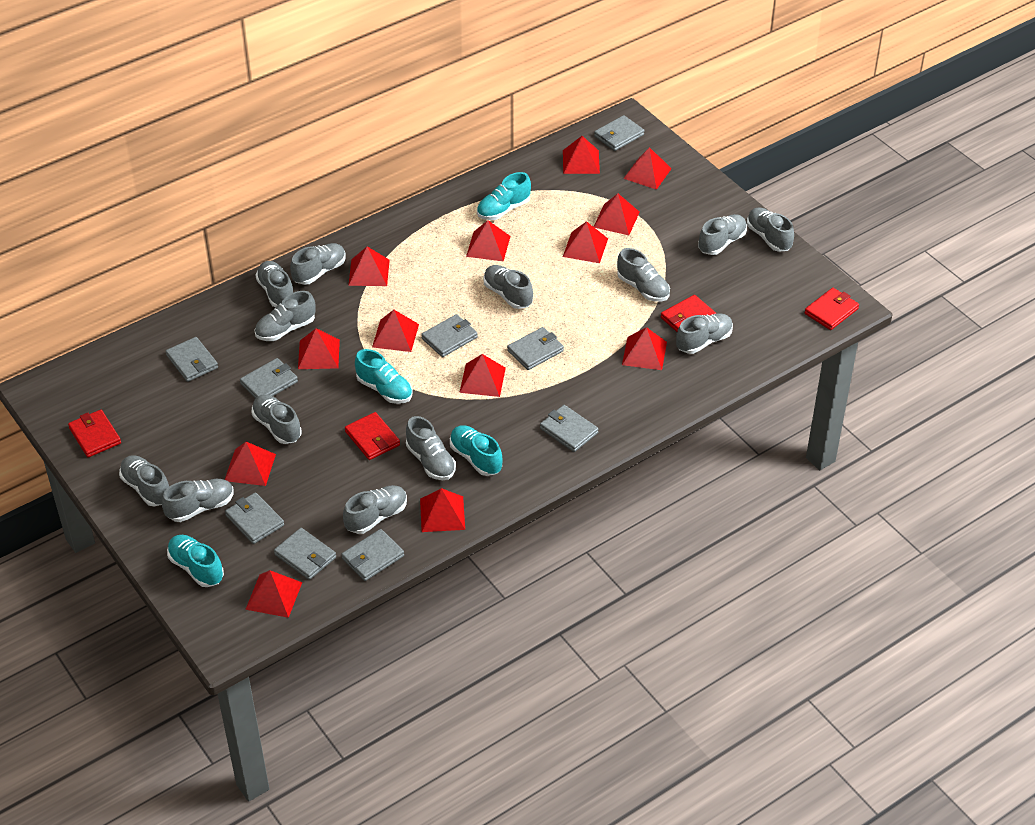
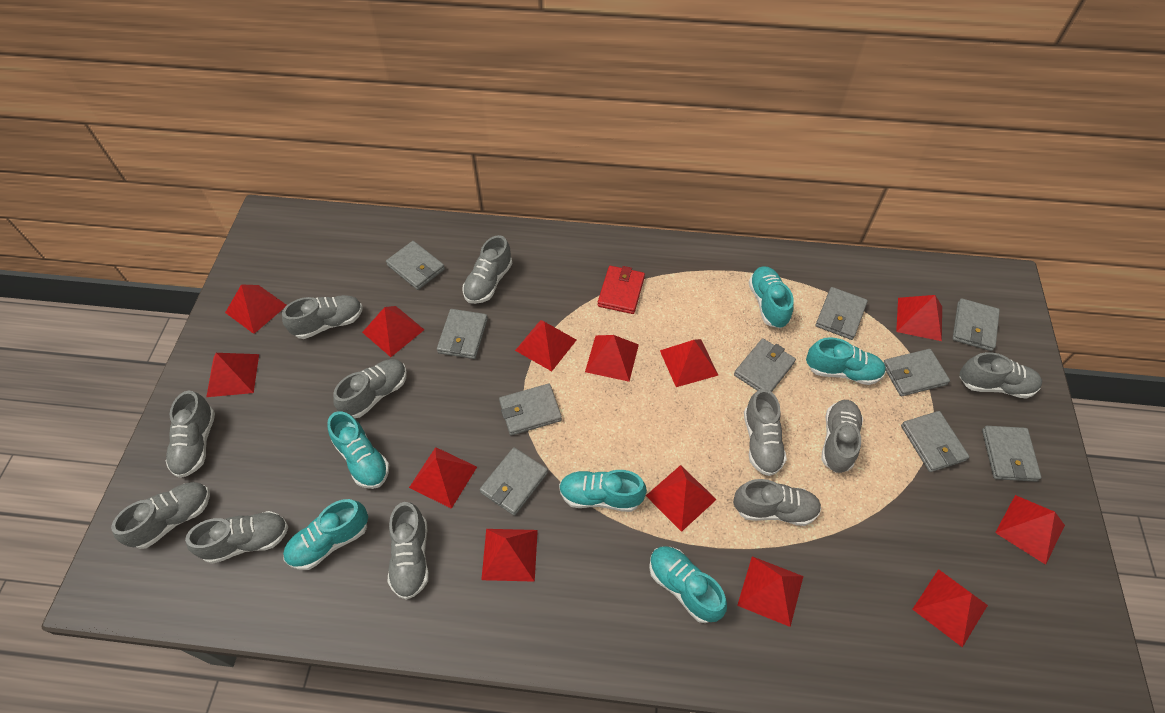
grey shoe: 13 -> 11
grey wallet: 9 -> 10
red wallet: 4 -> 1
turquoise shoe: 4 -> 6

